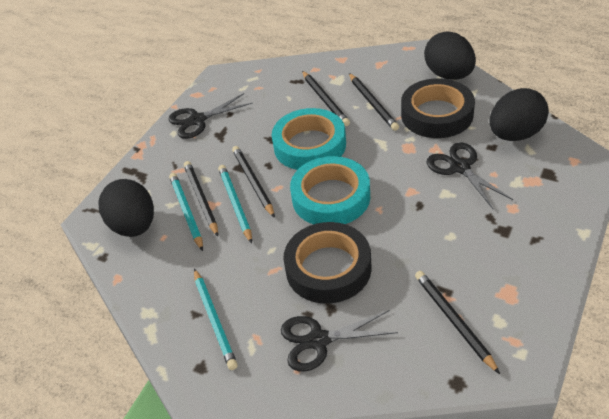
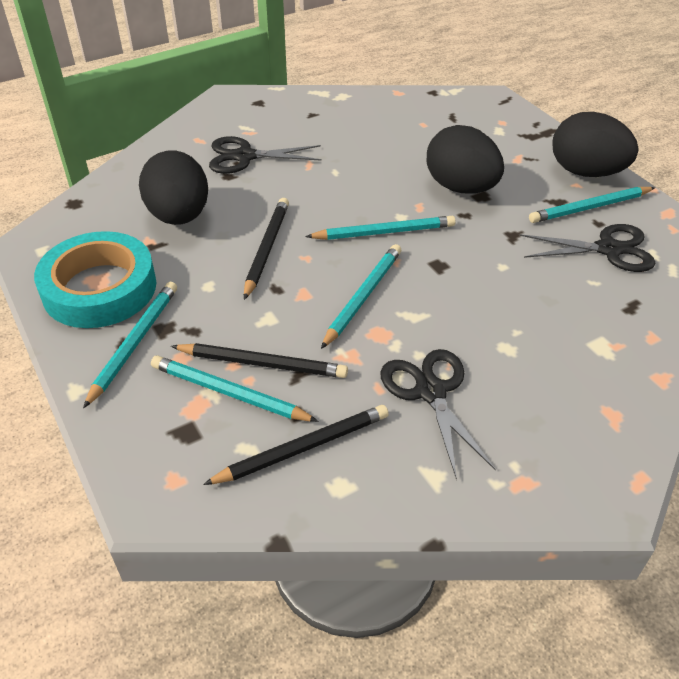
black pencil: 5 -> 3
black tape: 2 -> 0
turquoise pencil: 3 -> 5
turquoise tape: 2 -> 1

